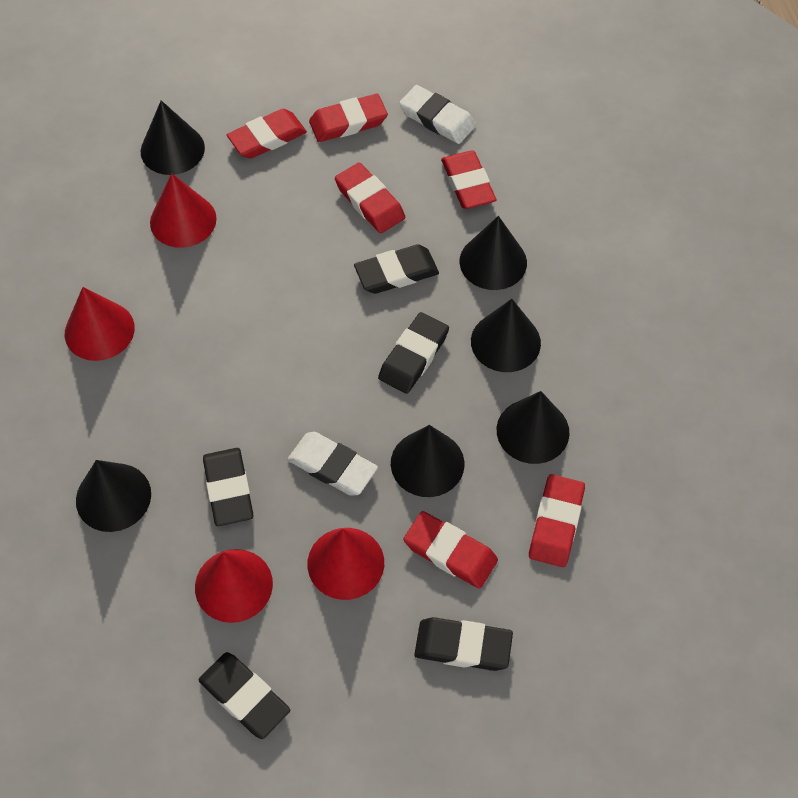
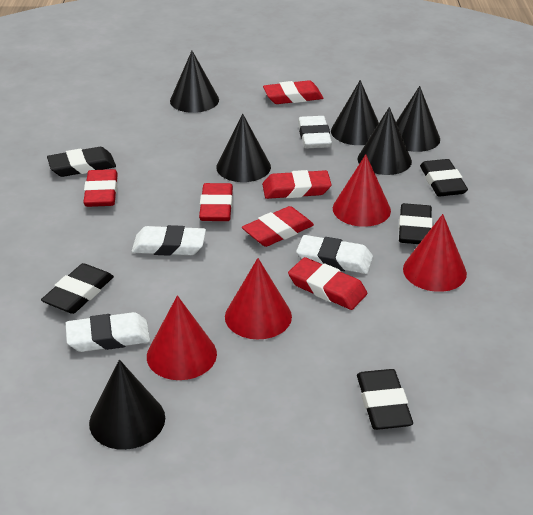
white eraser: 2 -> 4

